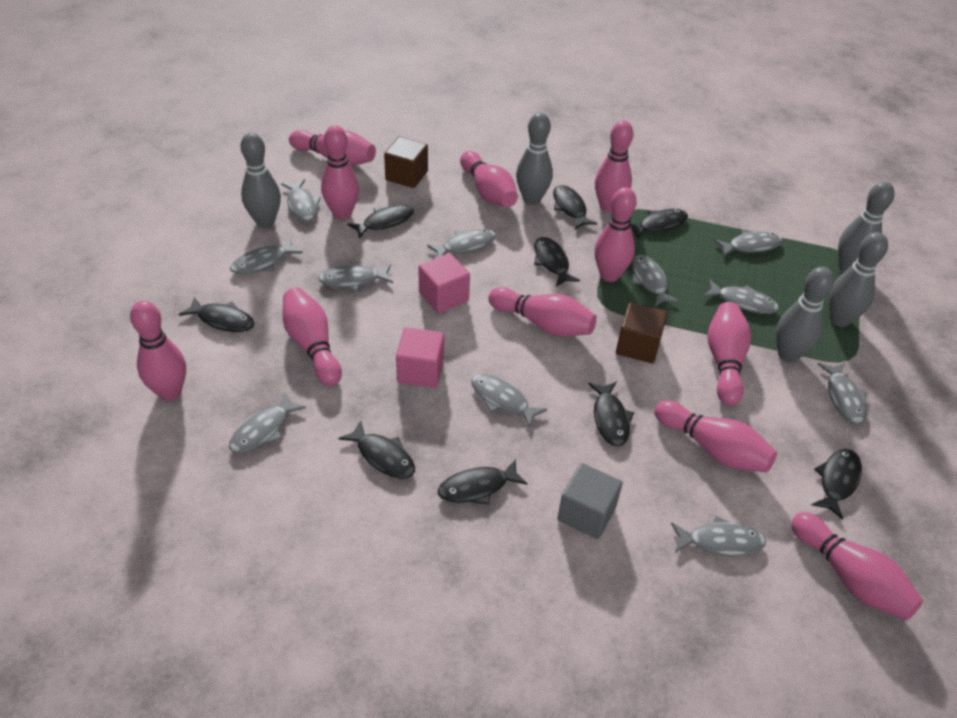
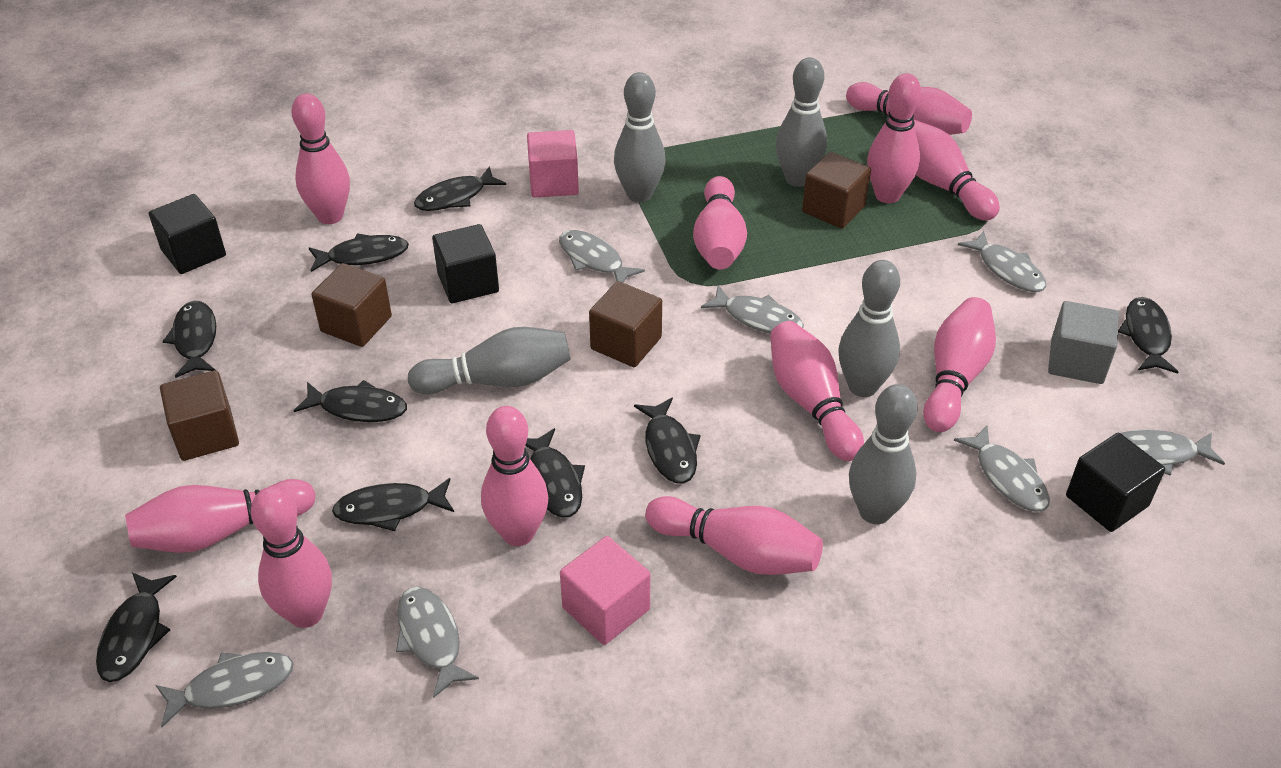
black cube: 0 -> 3
brown cube: 2 -> 4
grey fish: 11 -> 7

